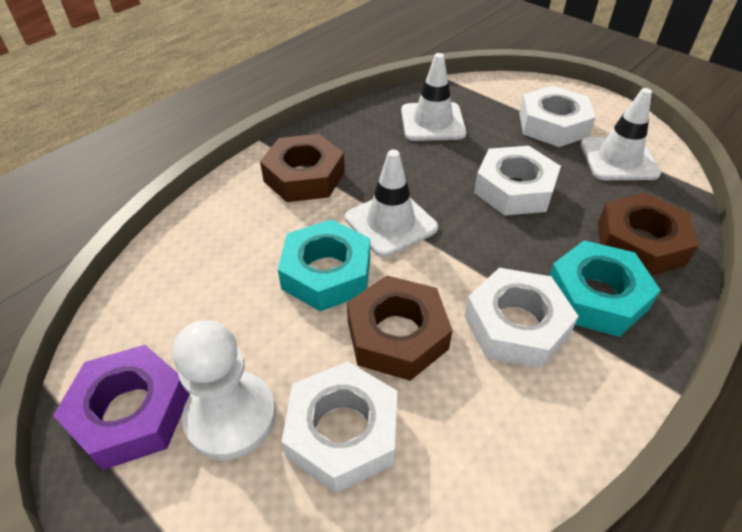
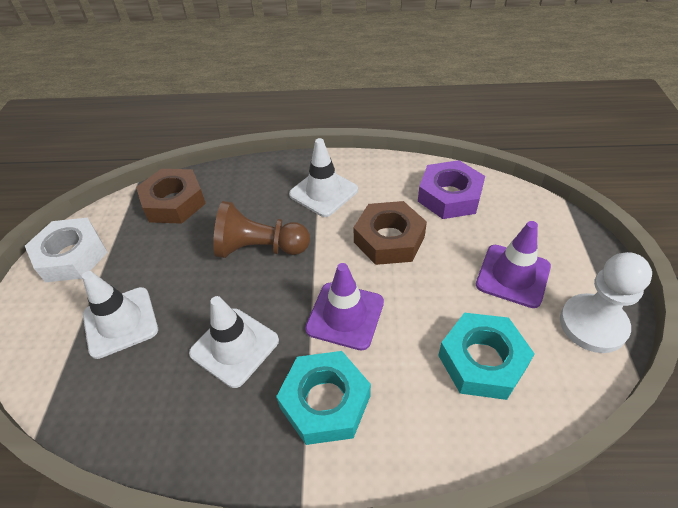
brown nut: 3 -> 2
brown pawn: 0 -> 1
purple traffic cone: 0 -> 2
white nut: 4 -> 1

